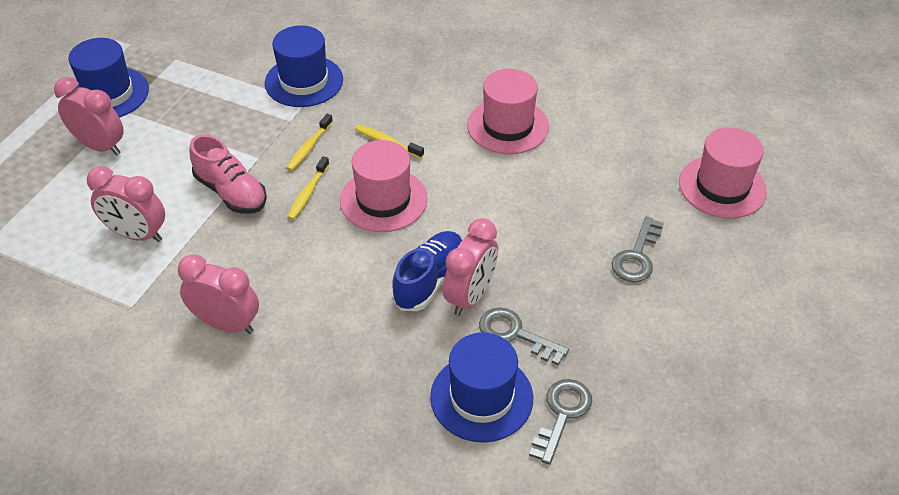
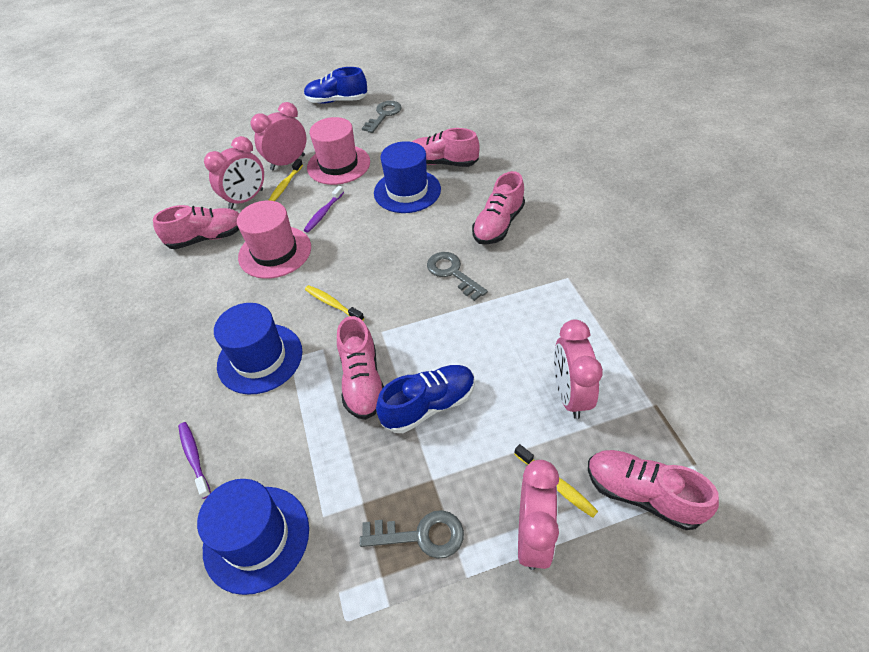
blue shoe: 1 -> 2
pink hat: 3 -> 2
pink shoe: 1 -> 5
purple toothbrush: 0 -> 2

